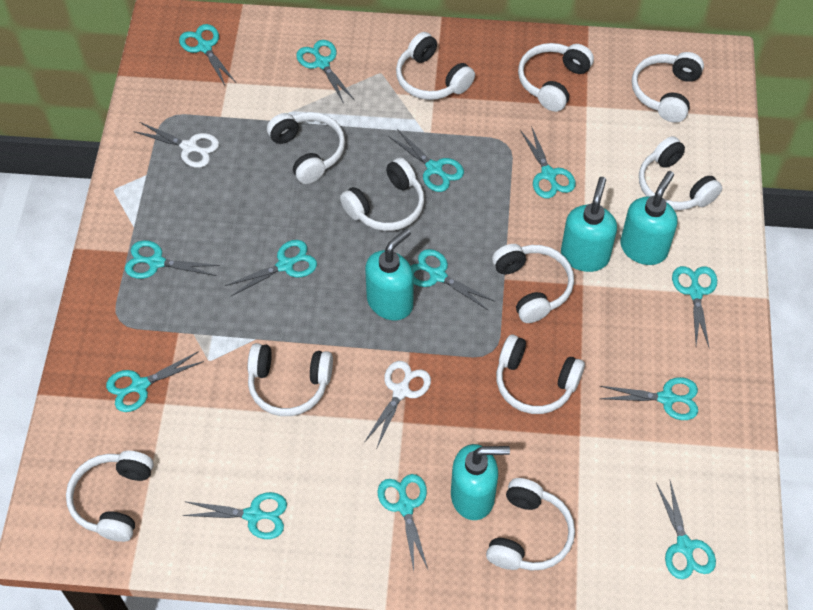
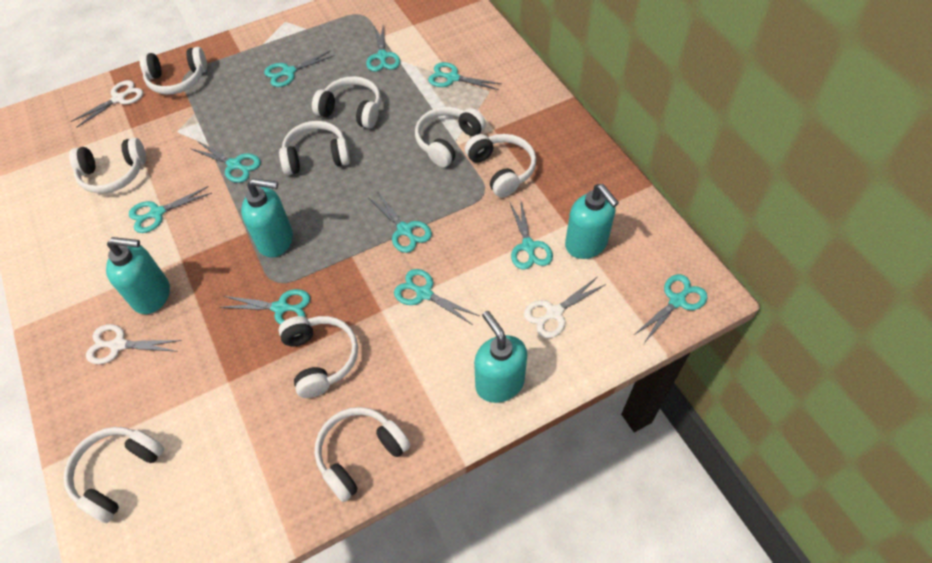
turquoise scissors: 13 -> 10
white headphones: 11 -> 9
white scissors: 2 -> 3

